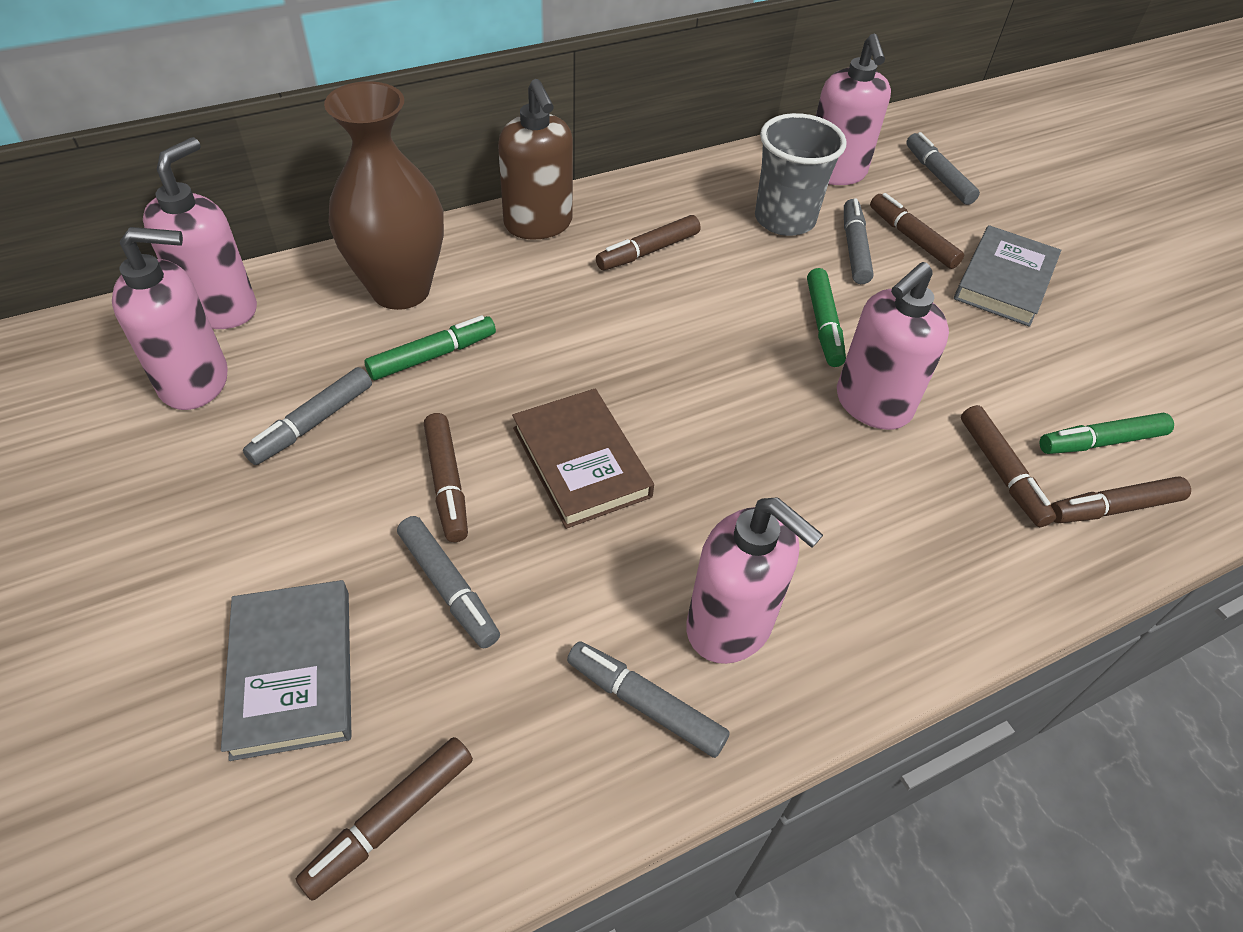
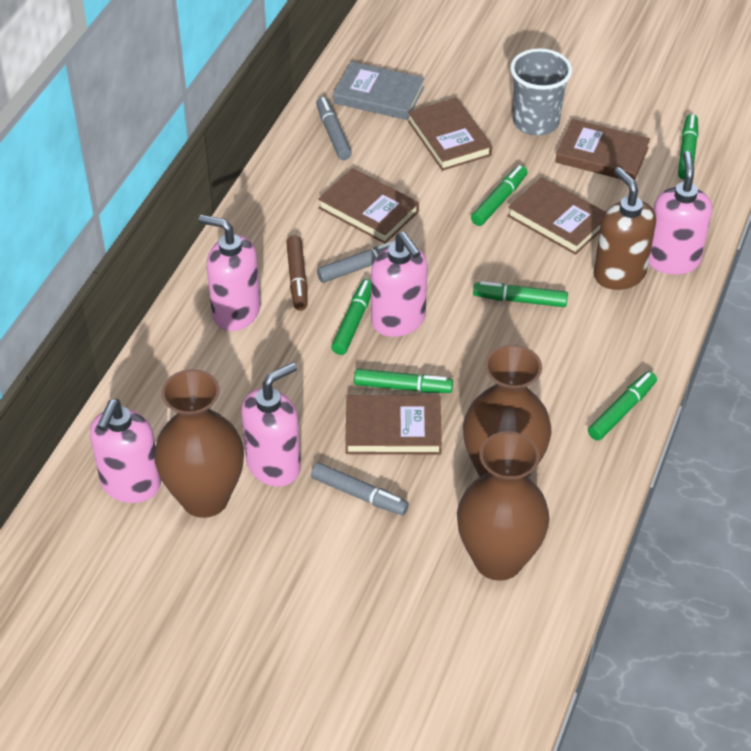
brown book: 1 -> 5
brown marker: 6 -> 1
brown vase: 1 -> 3
green marker: 3 -> 6
grey book: 2 -> 1
grey marker: 5 -> 3

